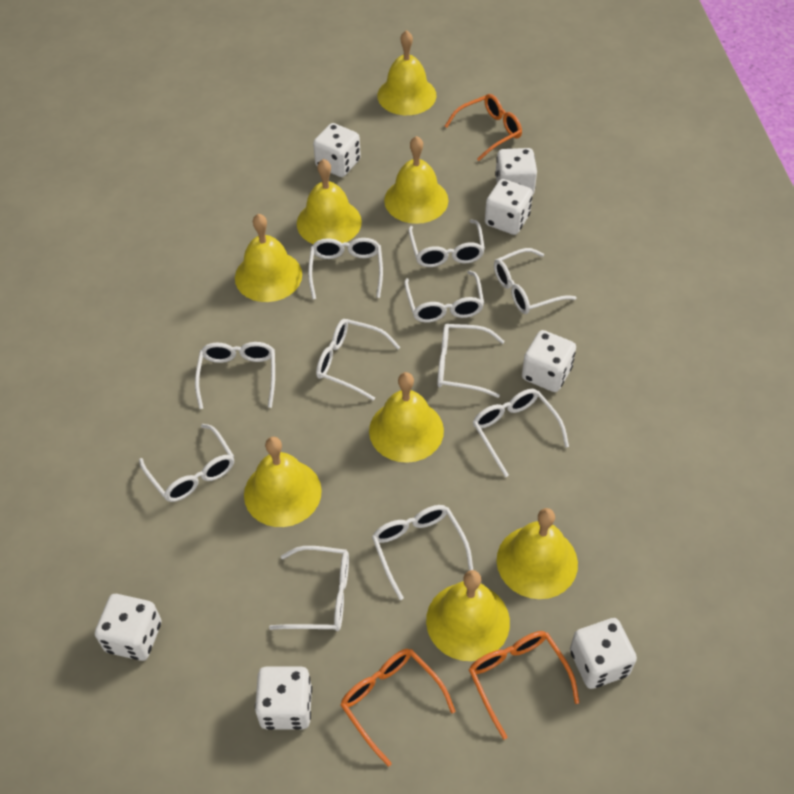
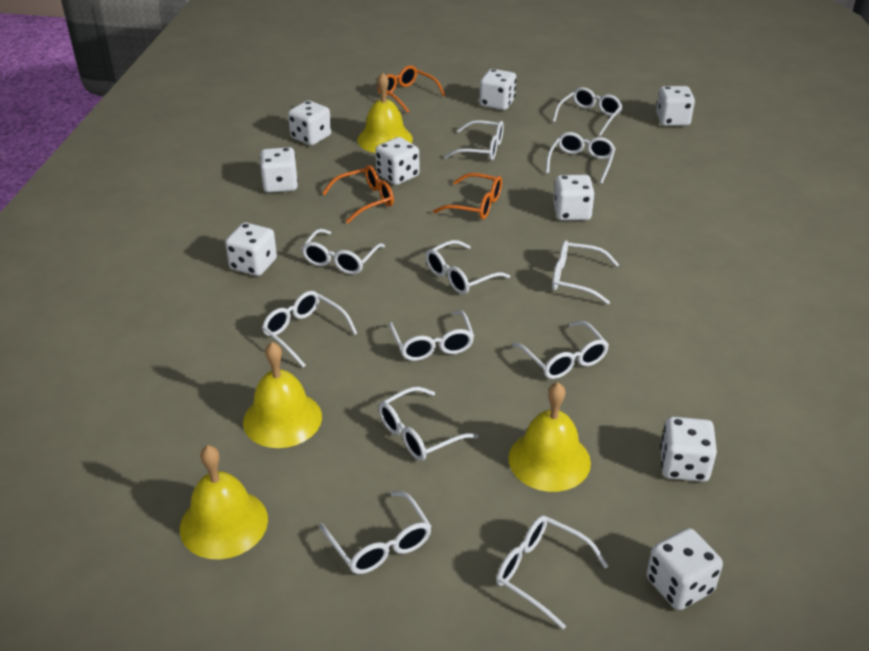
white dice: 7 -> 9
white glasses: 11 -> 12
yellow bell: 8 -> 4

